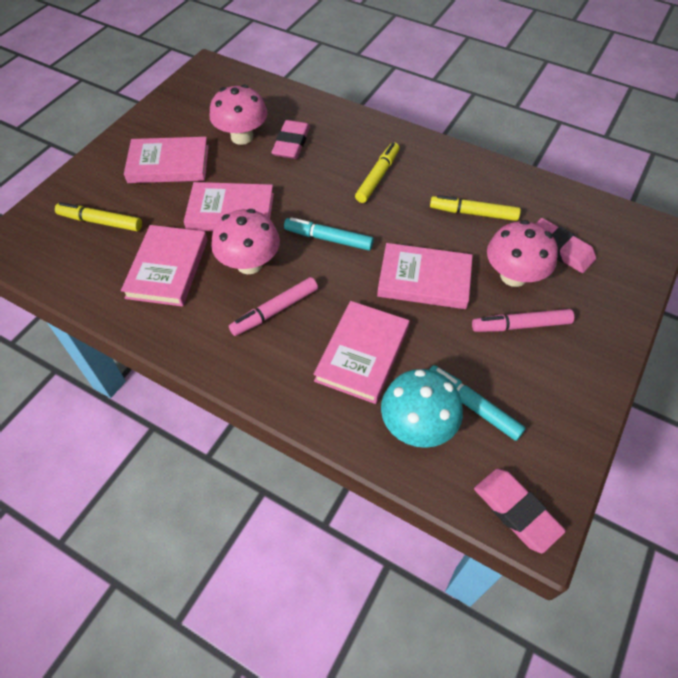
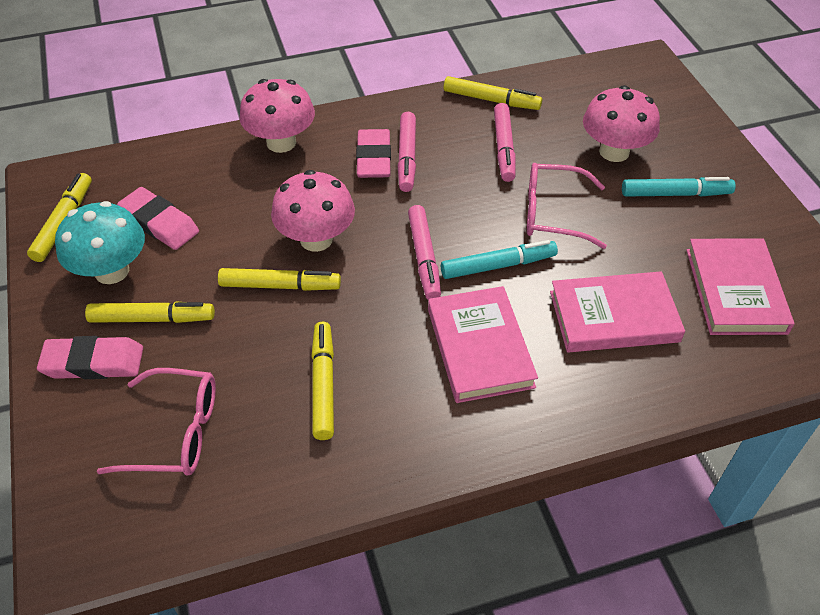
pink book: 5 -> 3
pink glasses: 0 -> 2
pink marker: 2 -> 3
yellow marker: 3 -> 5

